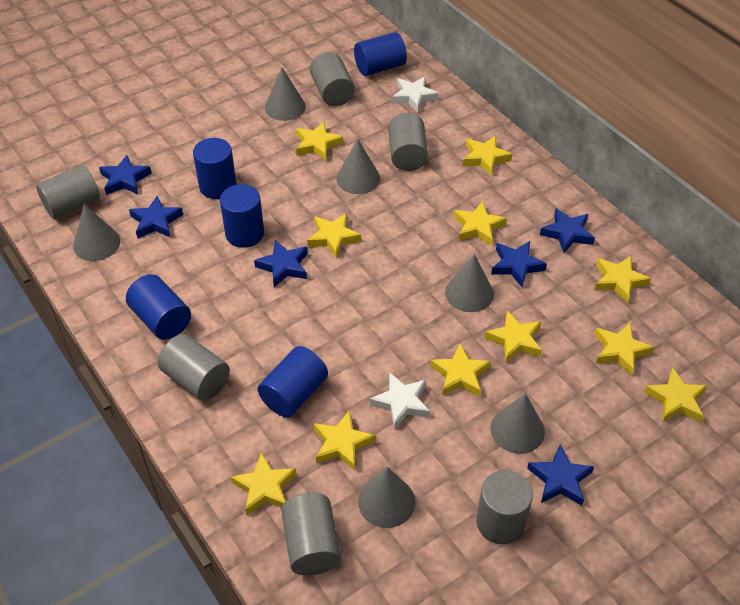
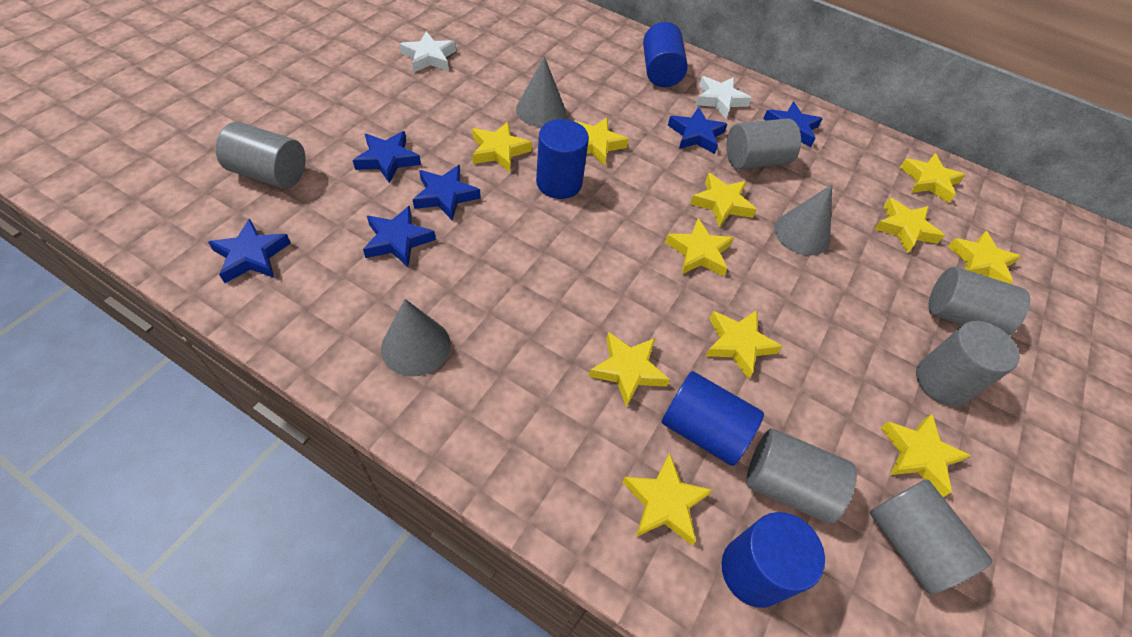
blue cylinder: 5 -> 4
grey cone: 6 -> 3

